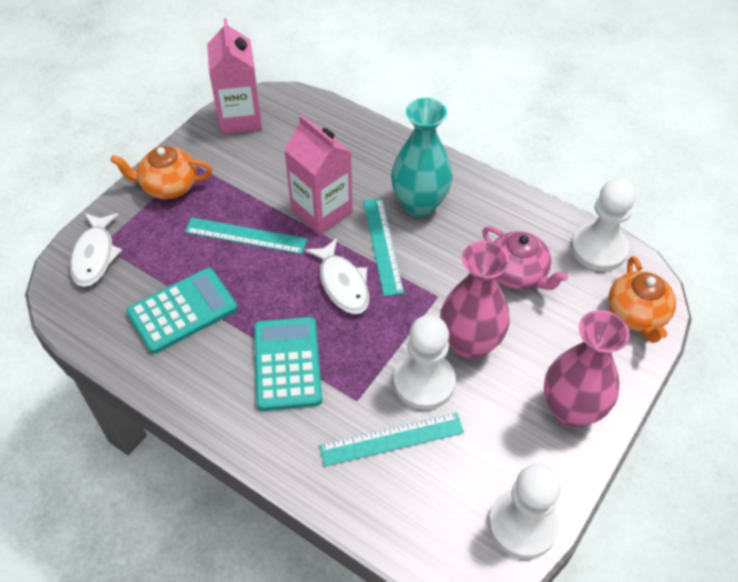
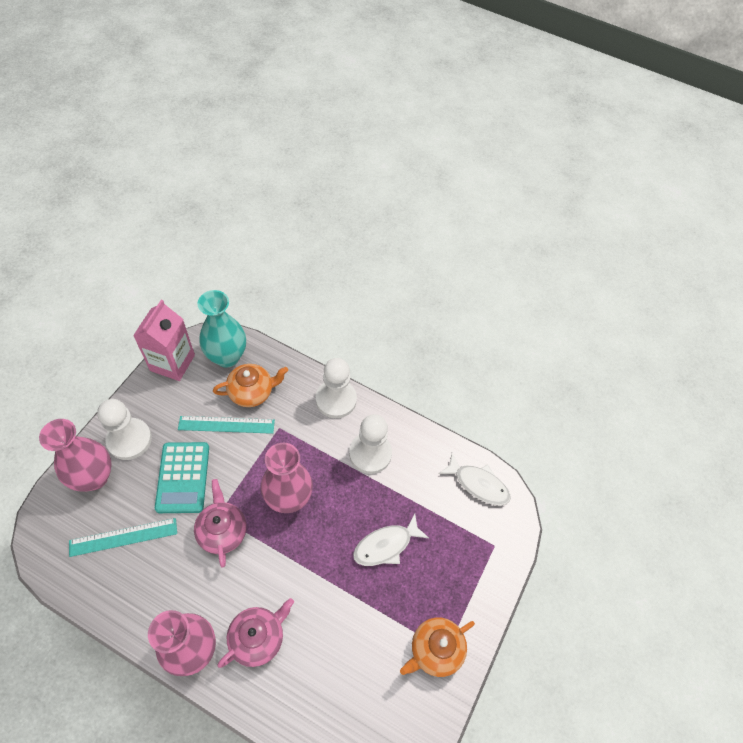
pink carton: 2 -> 1
pink teapot: 1 -> 2
pink vase: 2 -> 3
turquoise calculator: 2 -> 1
turquoise ruler: 3 -> 2

